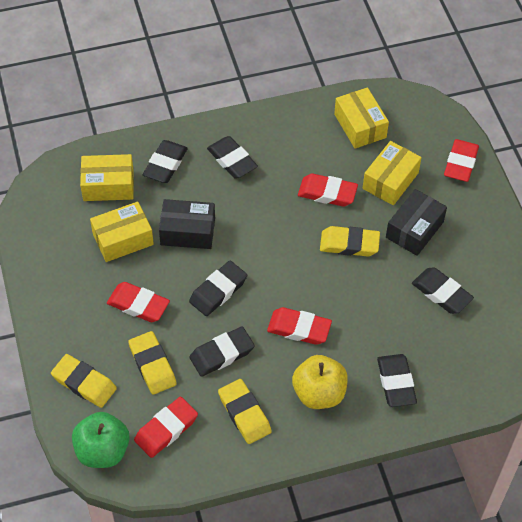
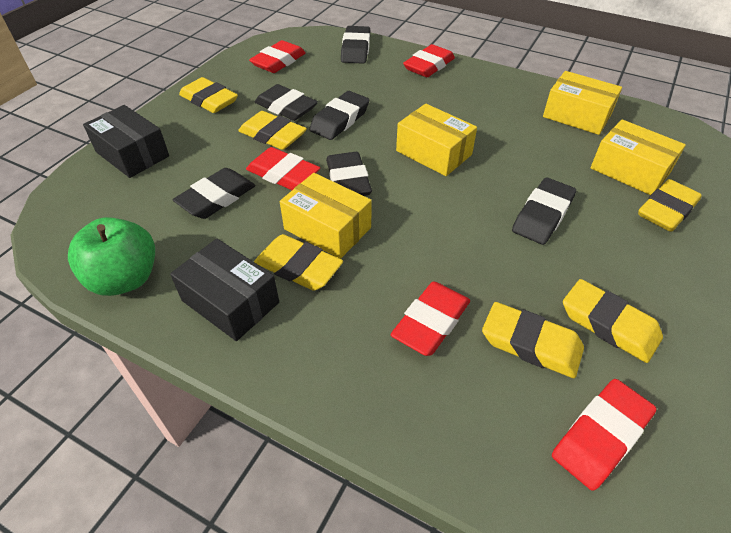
yellow apple: 1 -> 0
yellow eraser: 4 -> 6

